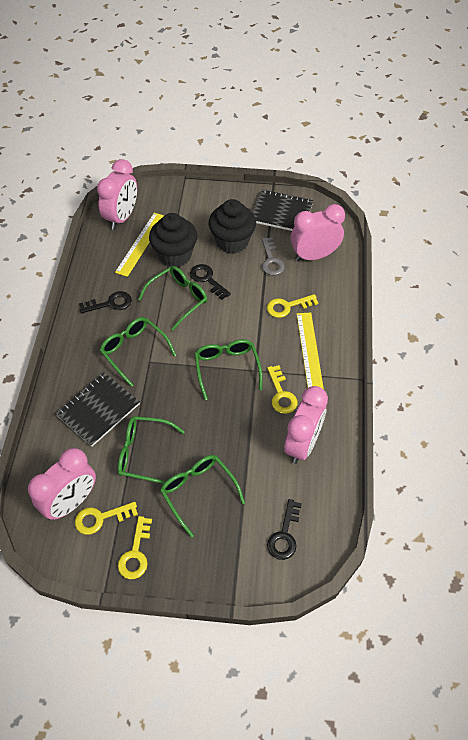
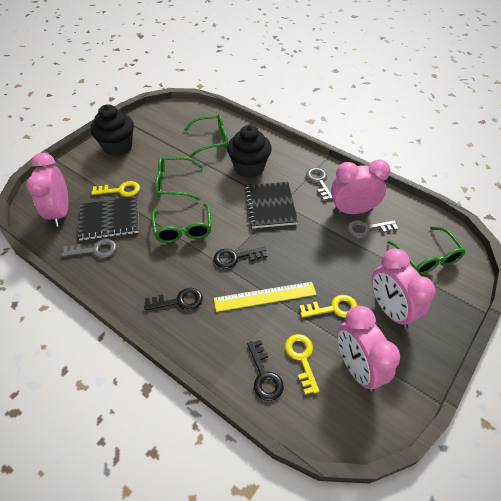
green glasses: 5 -> 4
grey key: 1 -> 3
yellow key: 4 -> 3
yellow ruler: 2 -> 1

